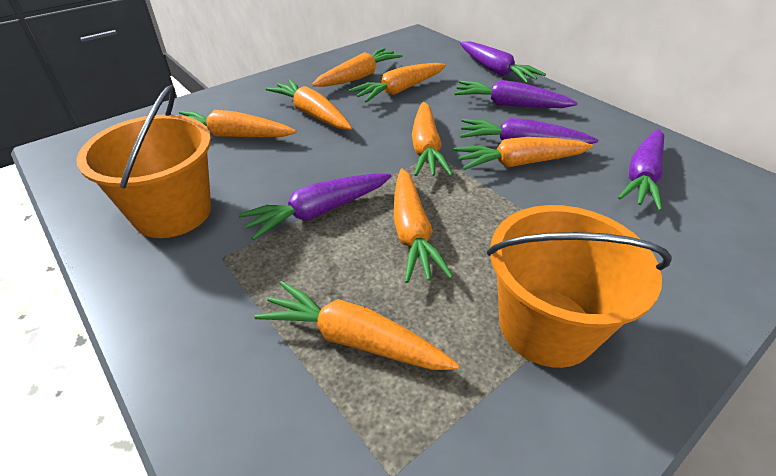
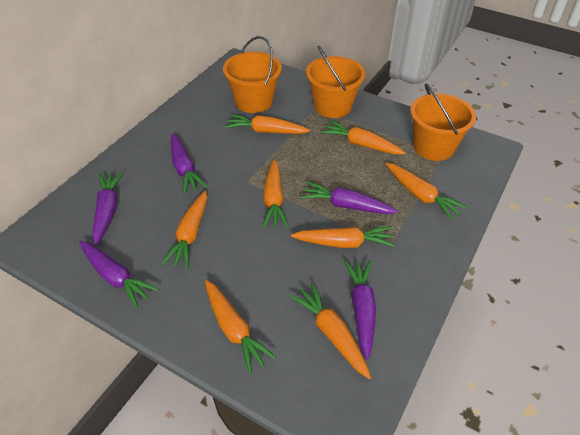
orange bucket: 2 -> 3

